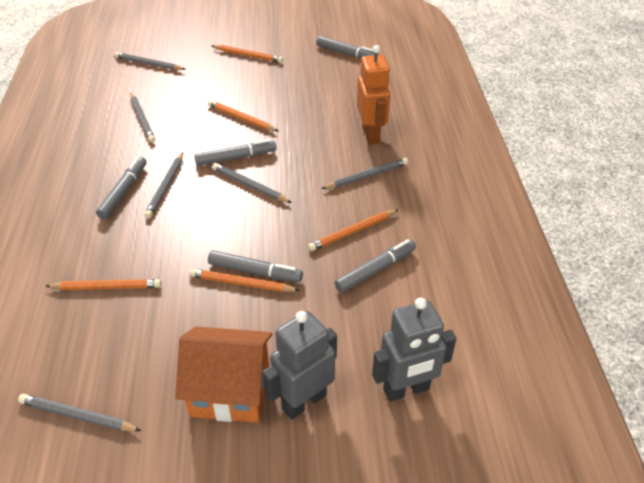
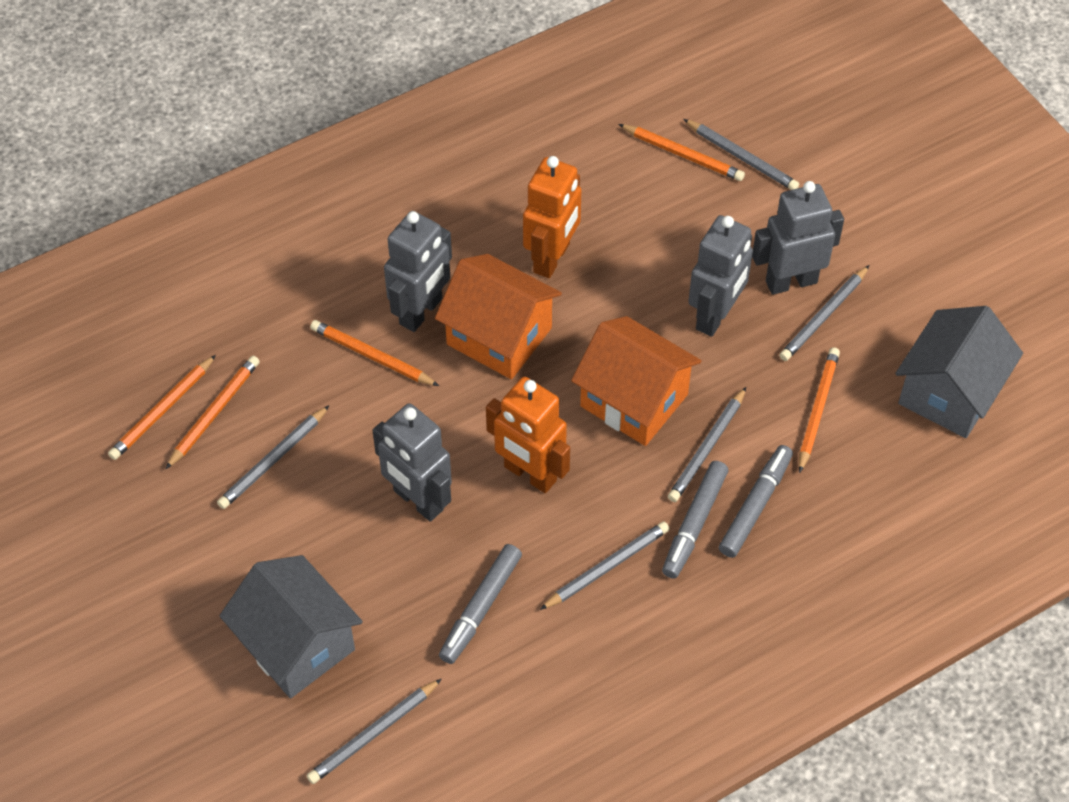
grey house: 0 -> 2
grey marker: 5 -> 3
grey robot: 2 -> 4
orange house: 1 -> 2
orange robot: 1 -> 2

